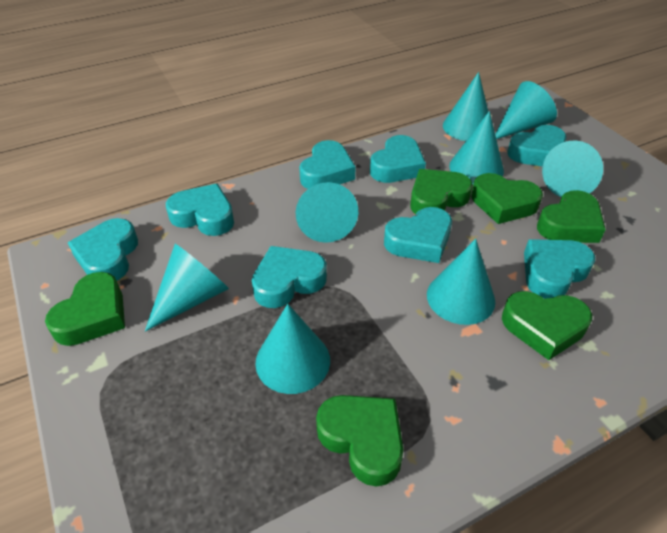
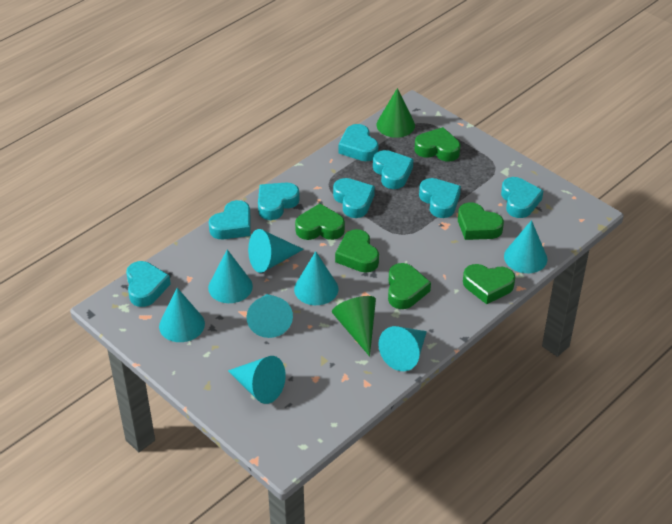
green cone: 0 -> 2

